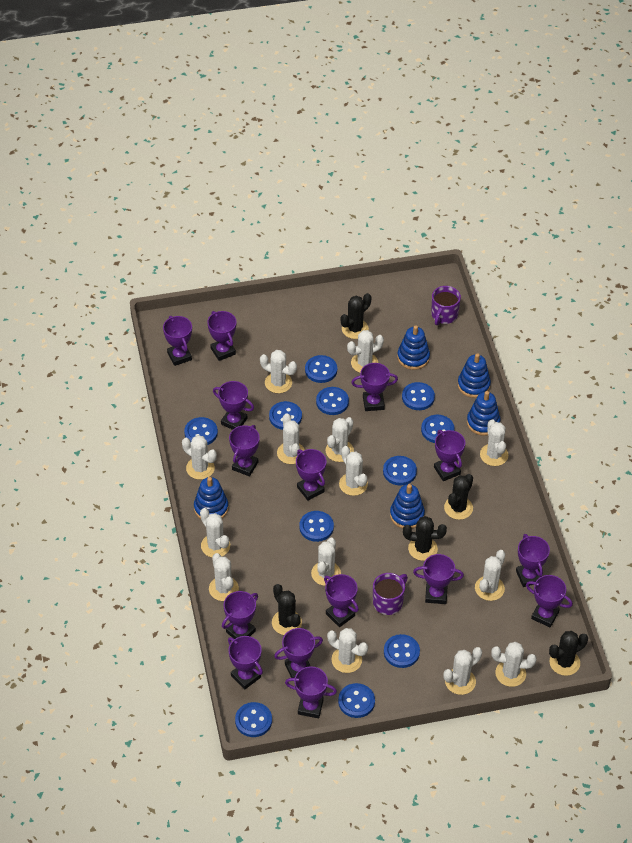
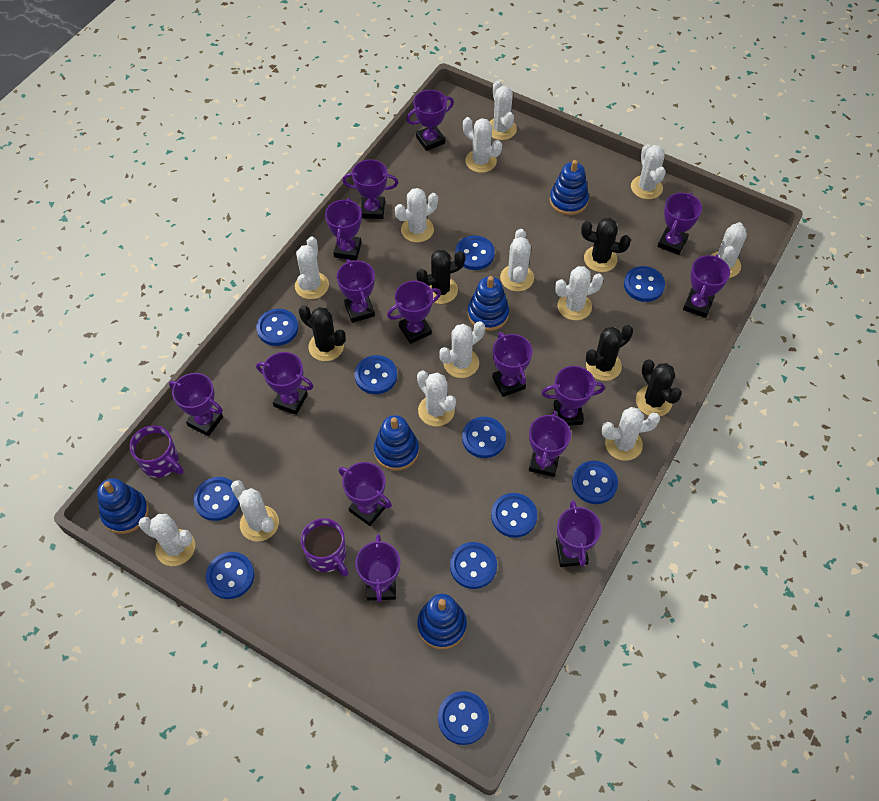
white cactus: 14 -> 13

